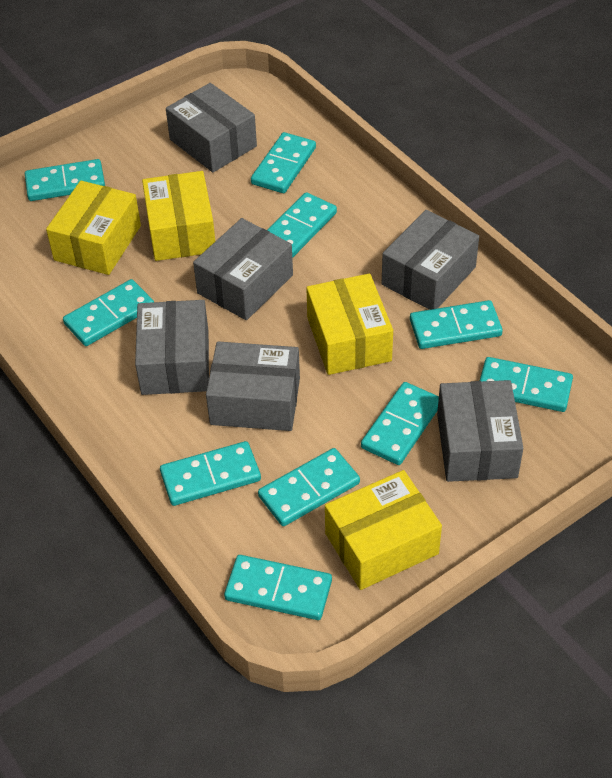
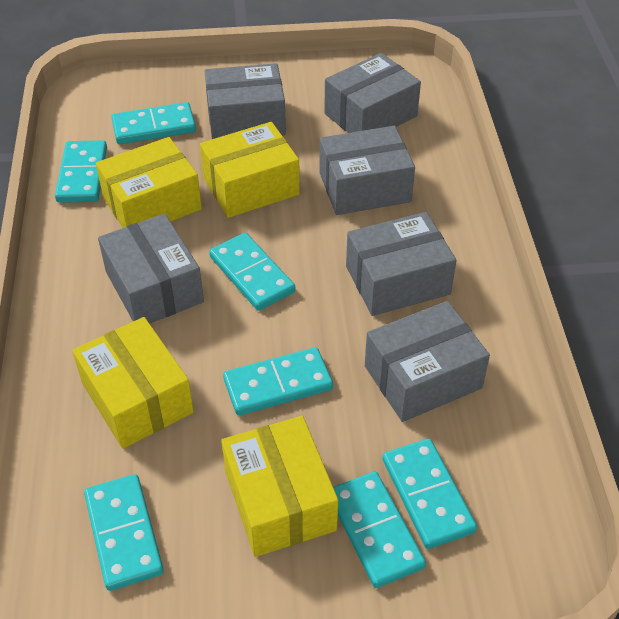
turquoise domino: 10 -> 7

